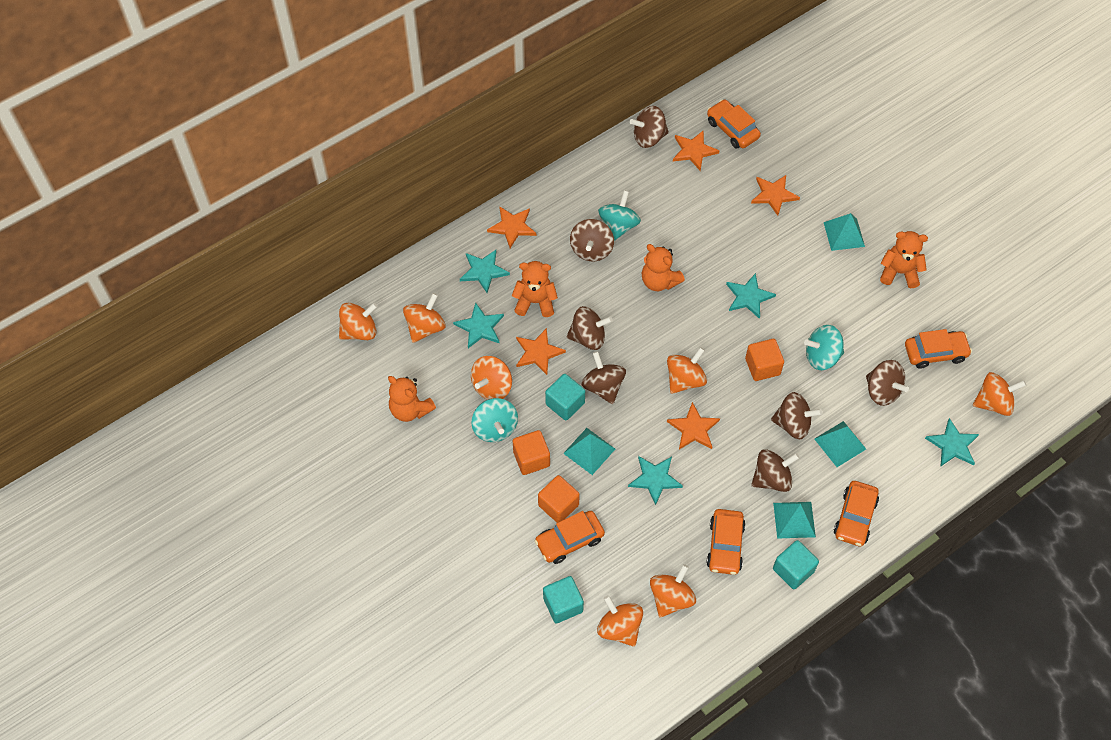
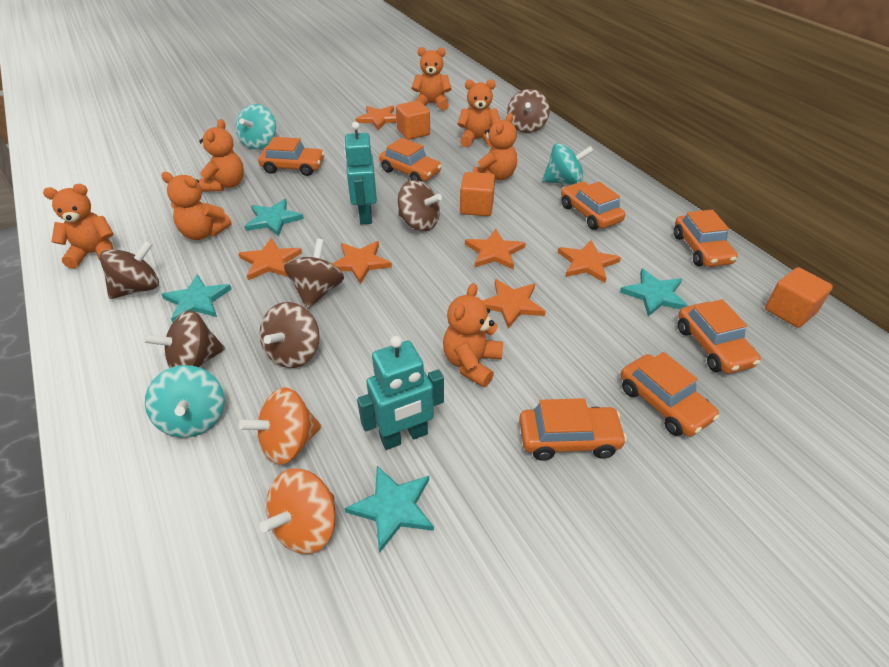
brown spinning top: 7 -> 6
orange car: 5 -> 7
orange spinning top: 7 -> 2
orange star: 5 -> 6
orange teddy bear: 4 -> 7
turquoise cube: 3 -> 0
turquoise pyramid: 4 -> 0
turquoise robot: 0 -> 2
turquoise star: 5 -> 4

